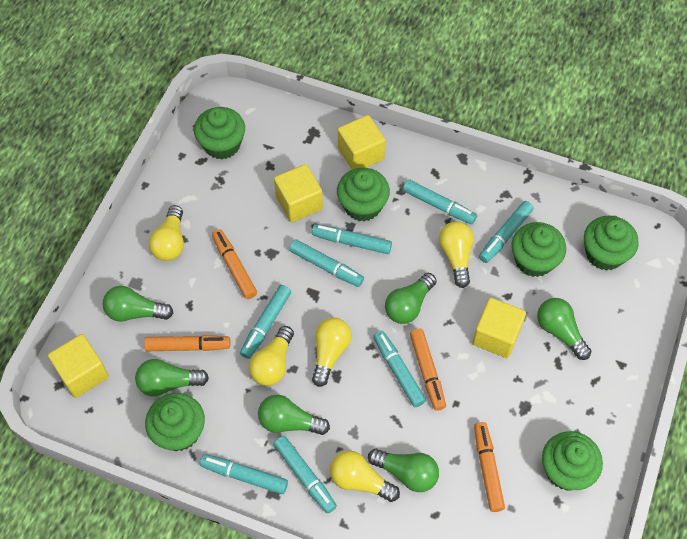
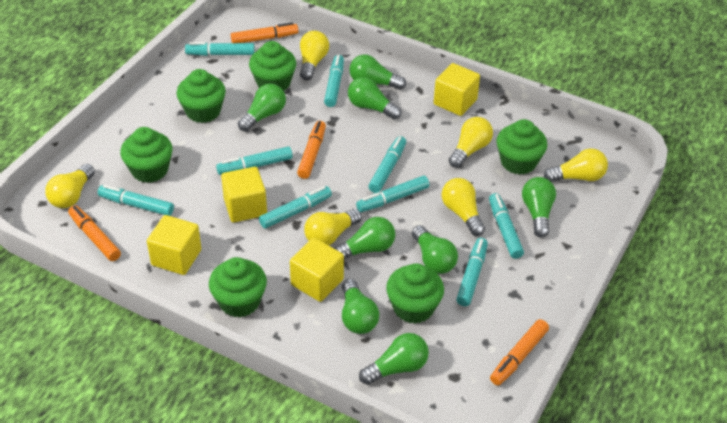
green light bulb: 6 -> 8
turquoise marker: 8 -> 9
yellow light bulb: 5 -> 6

